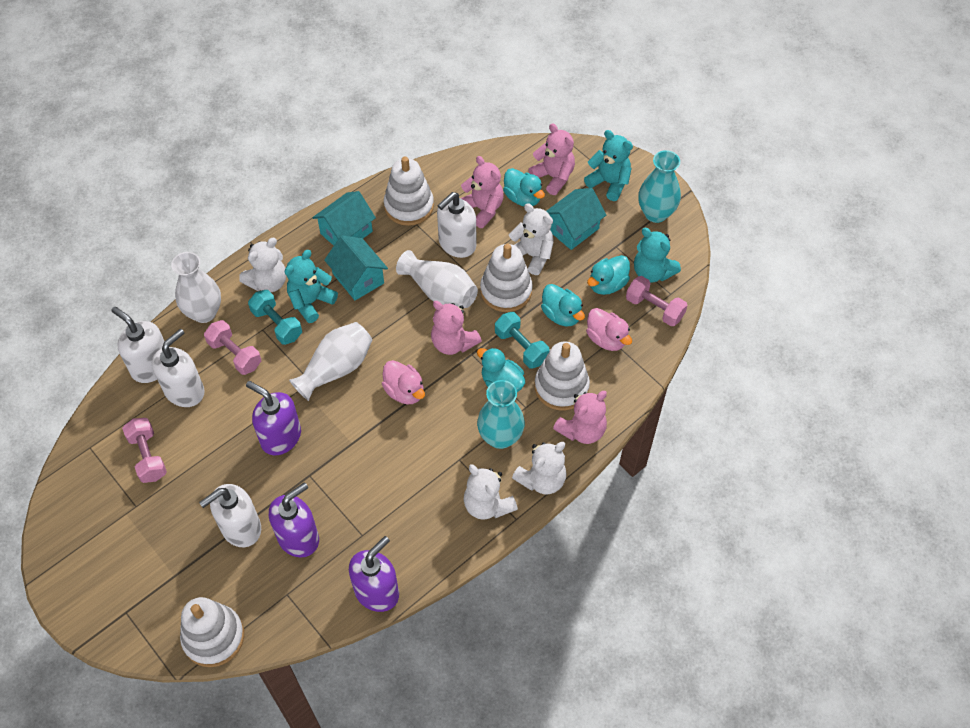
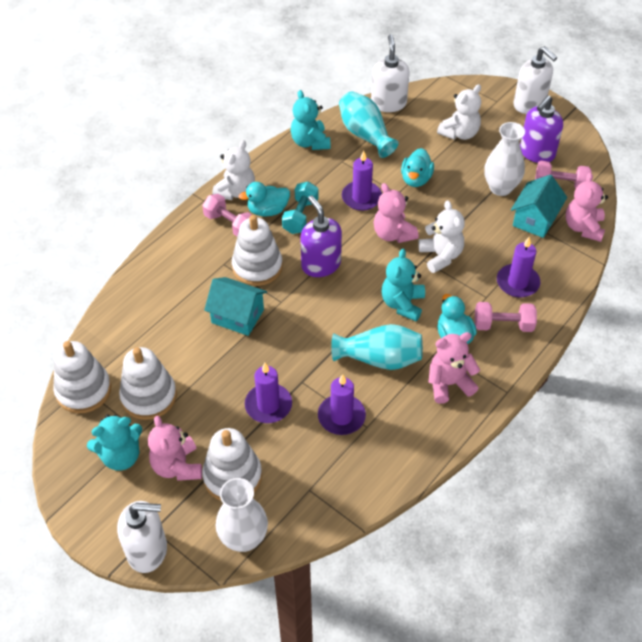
pink duck: 2 -> 0
purple candle: 0 -> 4
purple soap dispenser: 3 -> 2
turquoise duck: 4 -> 3
turquoise dumbbell: 2 -> 1
turquoise house: 3 -> 2
white soap dispenser: 4 -> 3
white teddy bear: 4 -> 3
white vase: 3 -> 2

